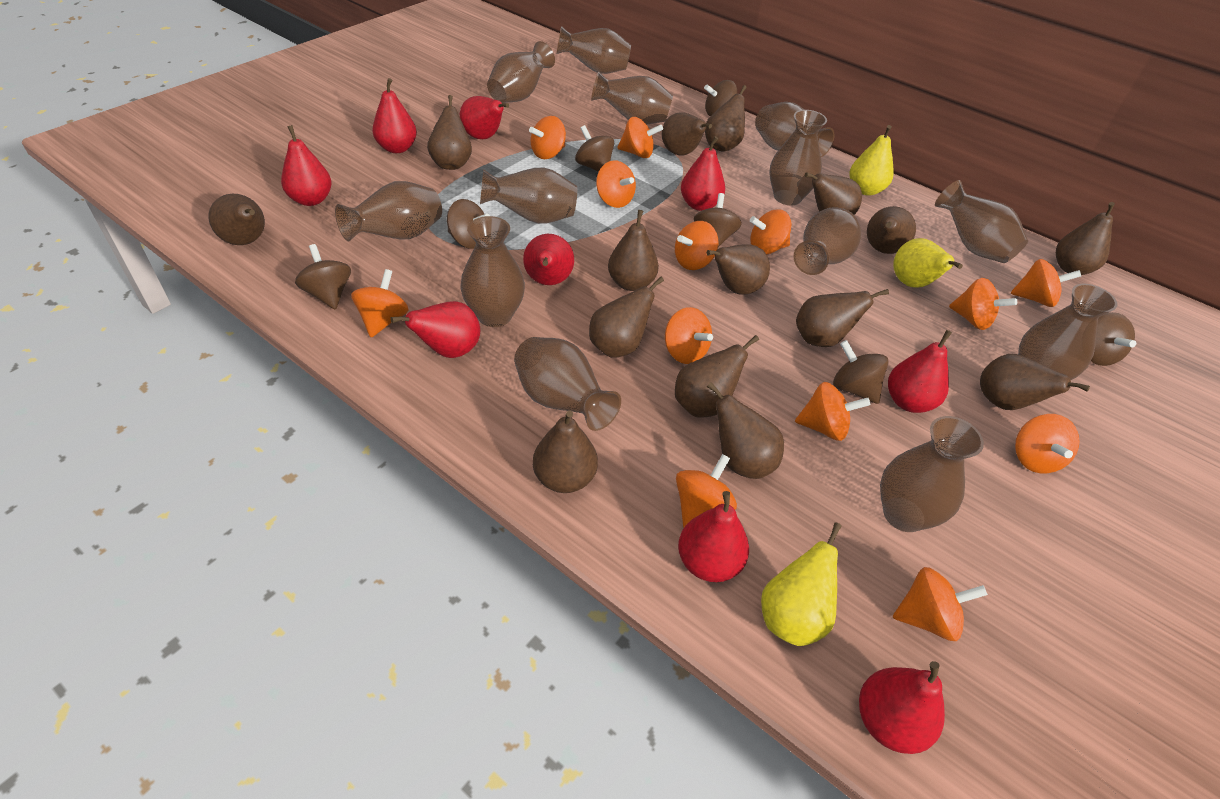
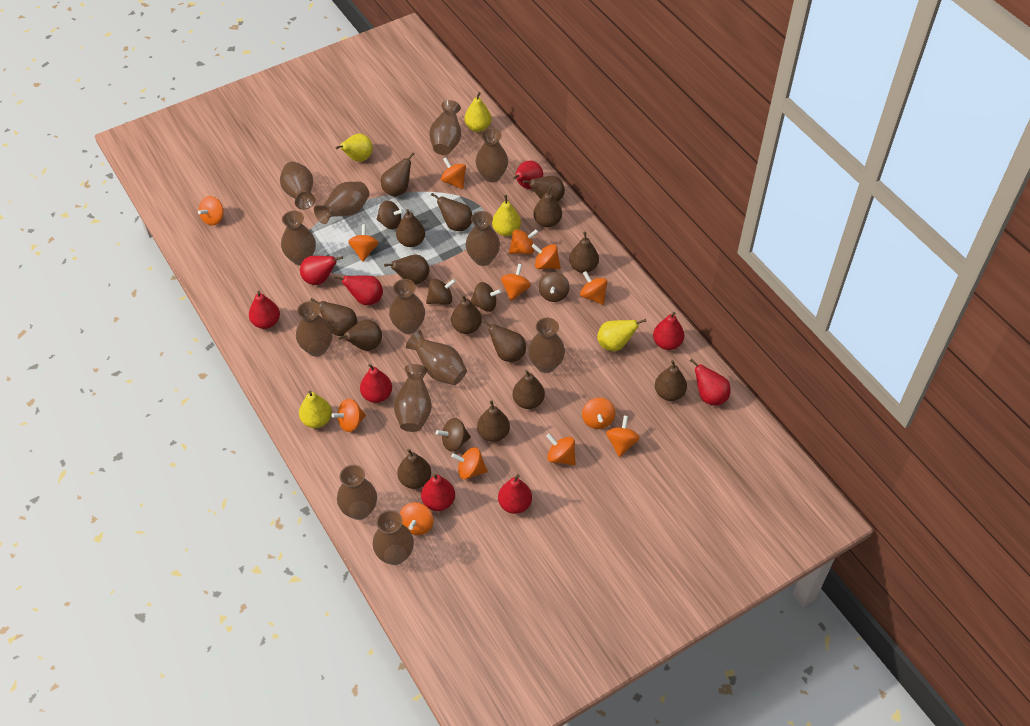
brown spinning top: 7 -> 5
yellow pear: 3 -> 5

